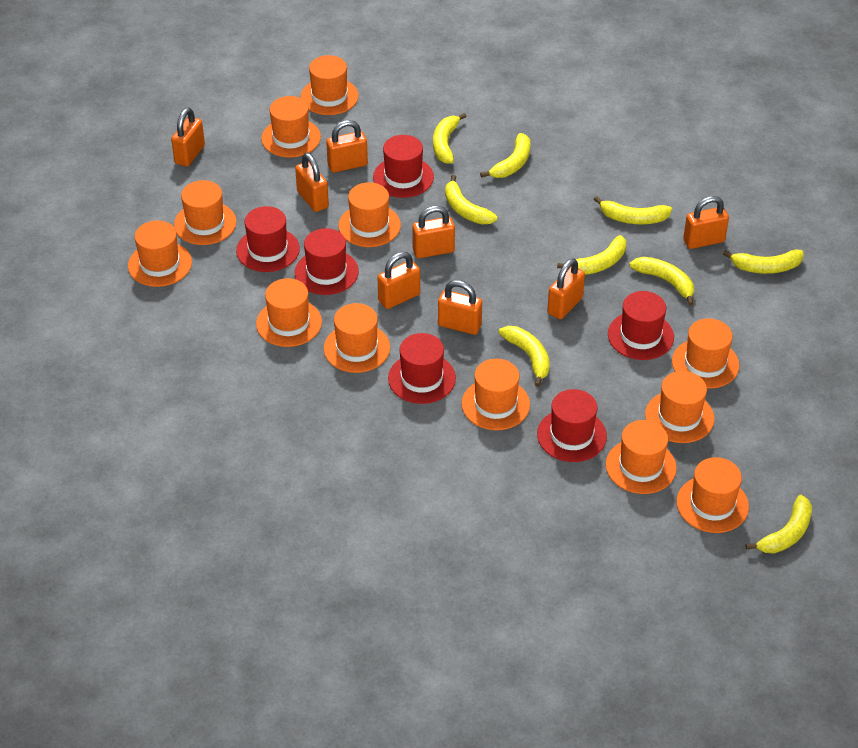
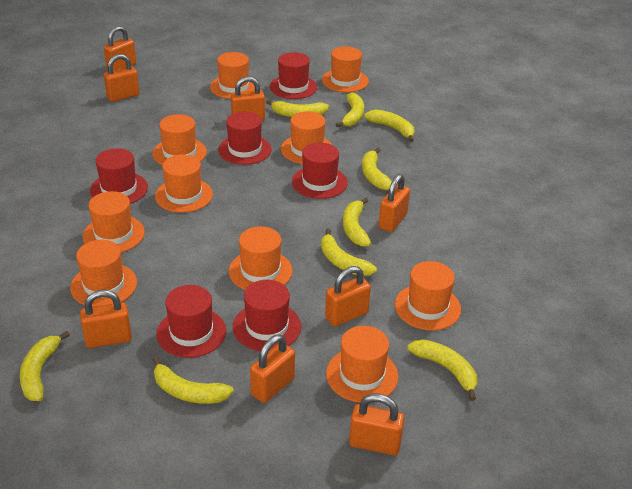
orange hat: 12 -> 10

